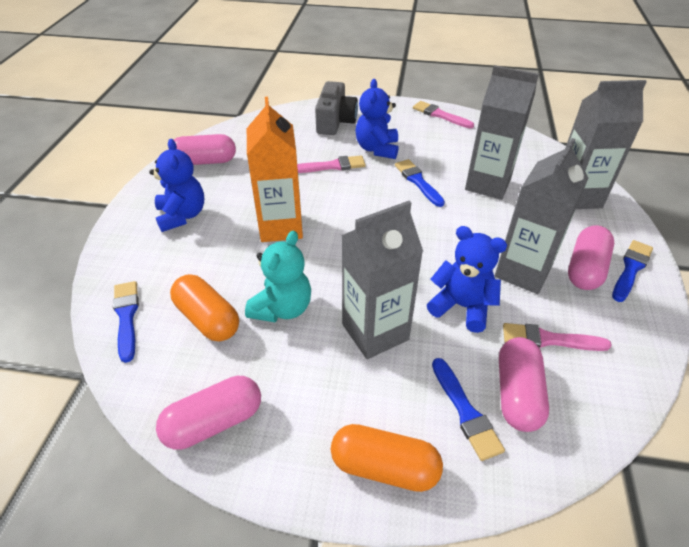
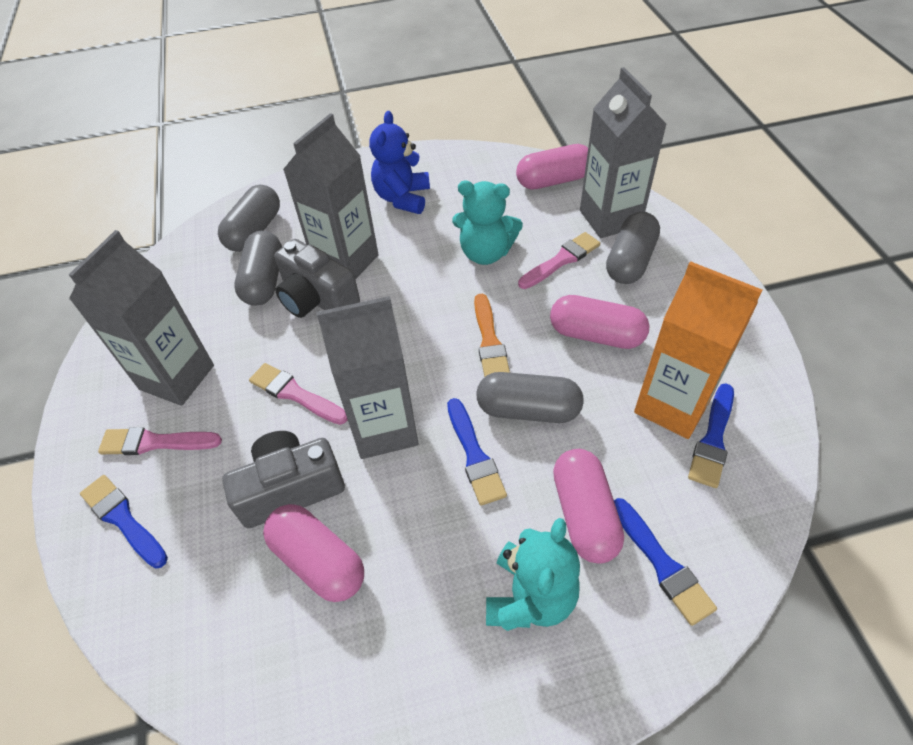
blue teddy bear: 3 -> 1
grey camera: 1 -> 2
grey capsule: 0 -> 4
orange brush: 0 -> 1
orange capsule: 2 -> 0
turquoise teddy bear: 1 -> 2

